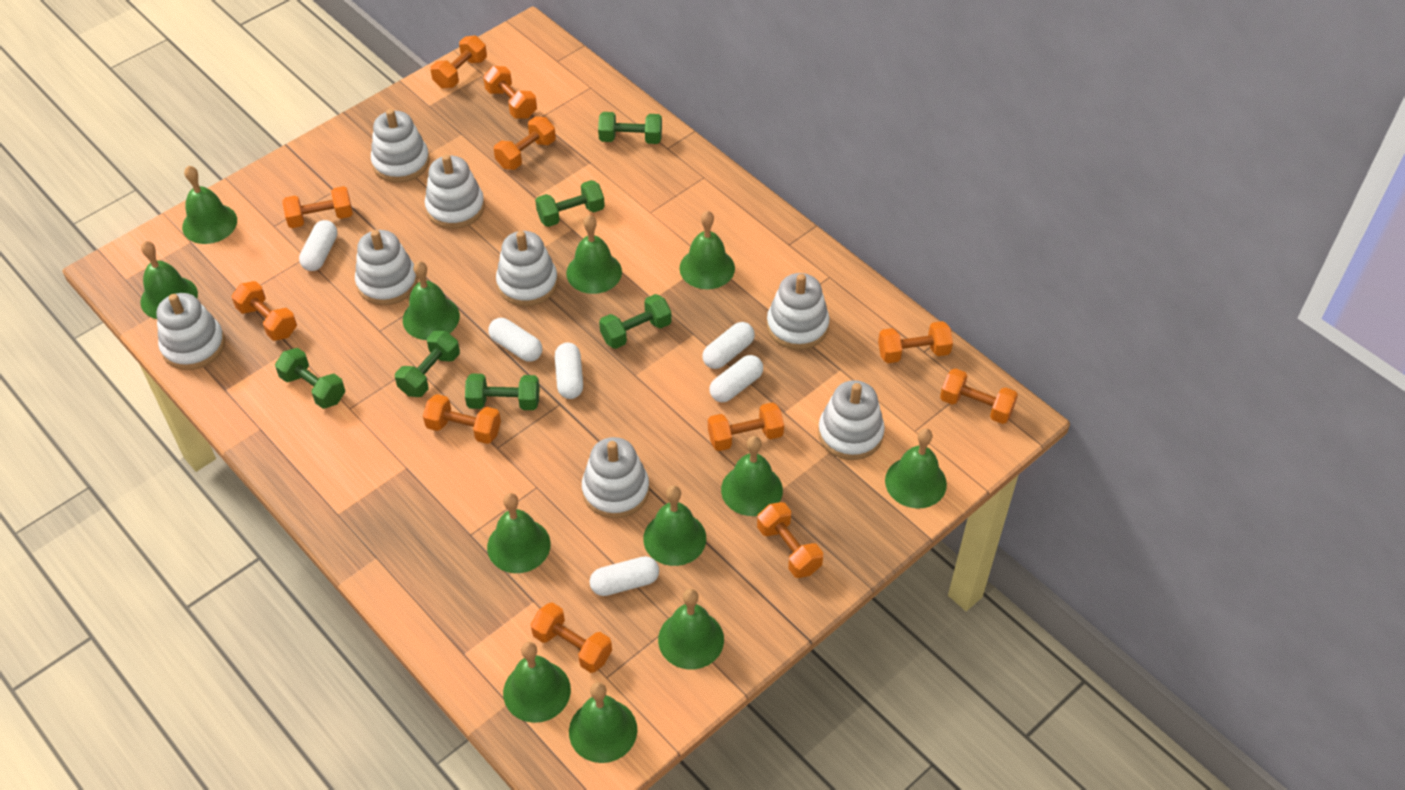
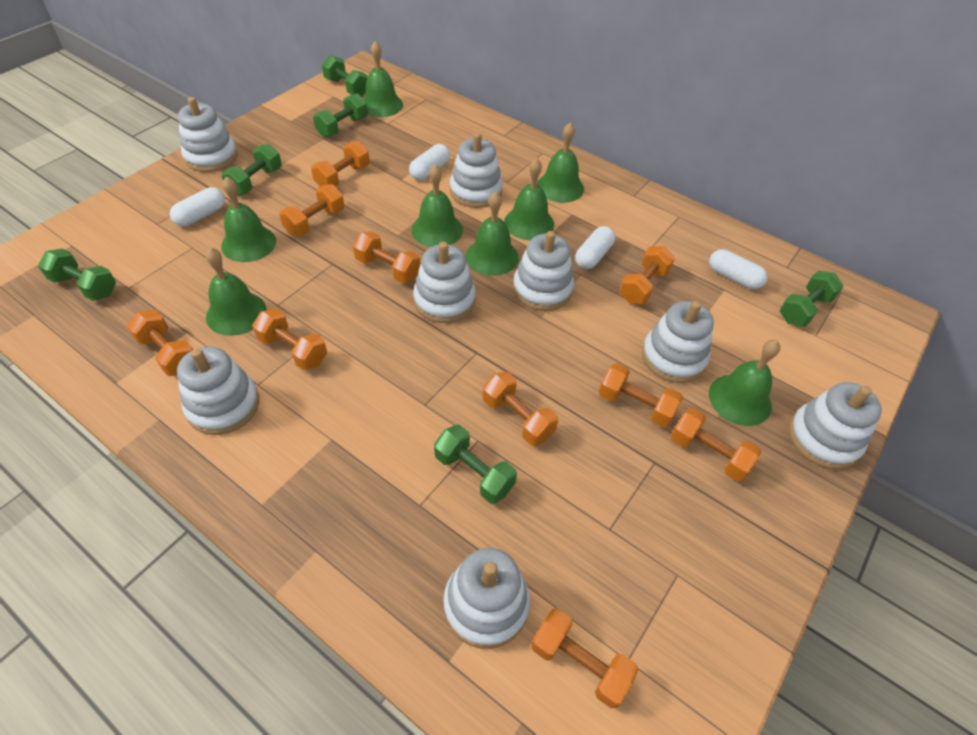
green bell: 12 -> 8
orange dumbbell: 11 -> 10
white capsule: 6 -> 4

